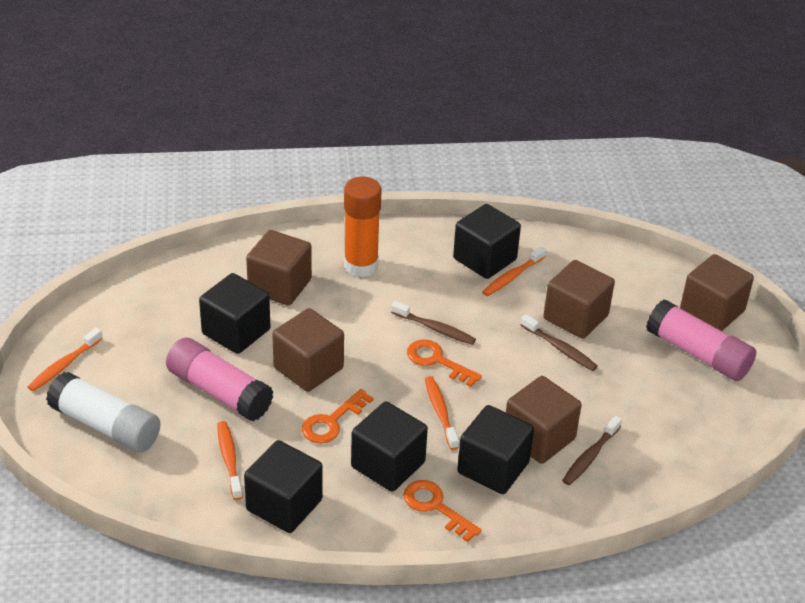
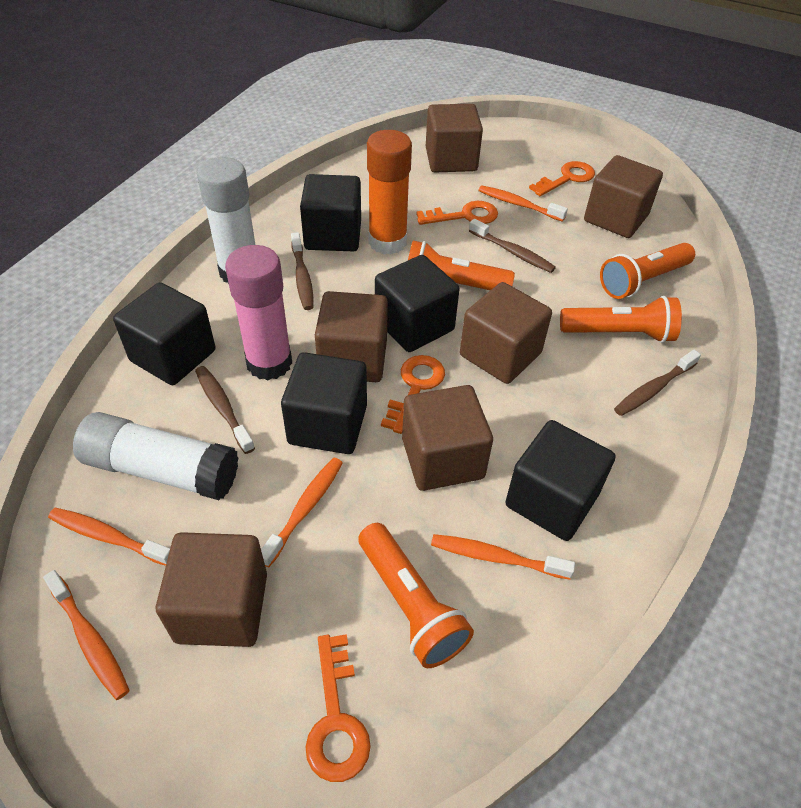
brown cube: 5 -> 6
brown toothbrush: 3 -> 4
orange flashlight: 0 -> 4
orange key: 3 -> 4
orange toothbrush: 4 -> 5
pink glue stick: 2 -> 1
white glue stick: 1 -> 2

